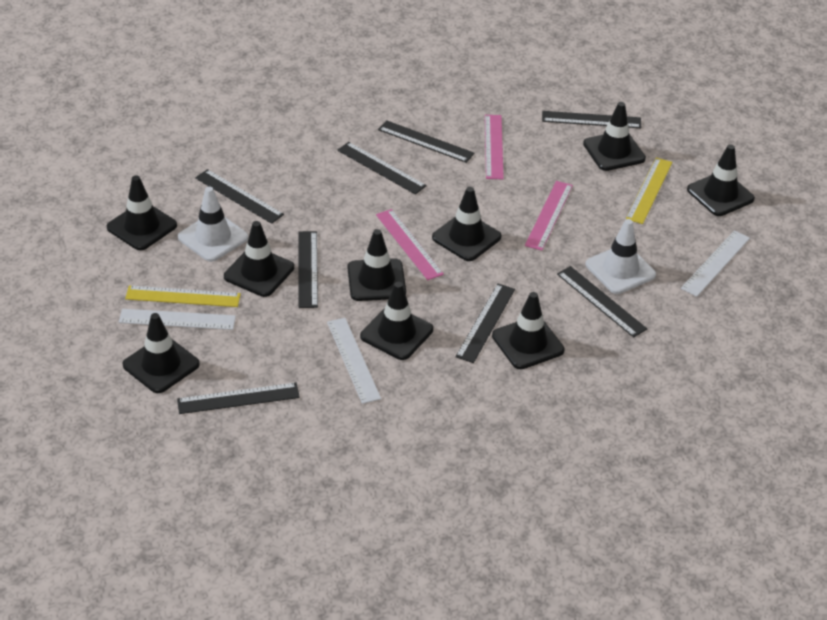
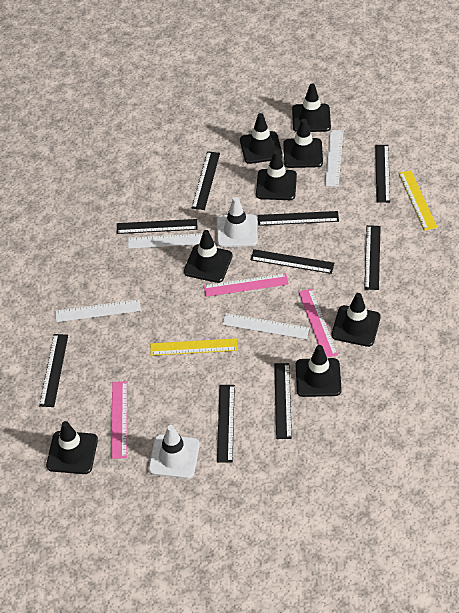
black ruler: 8 -> 9
black traffic cone: 9 -> 8
white ruler: 3 -> 4

